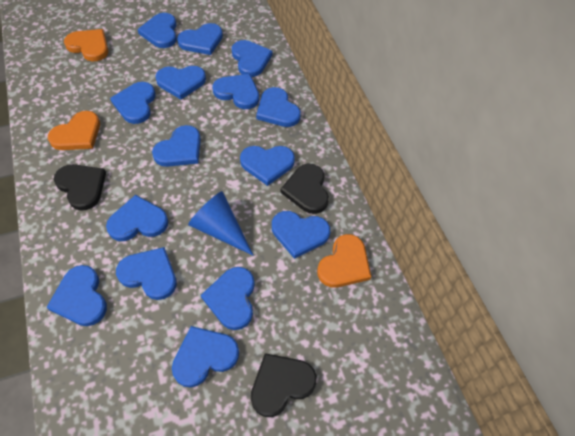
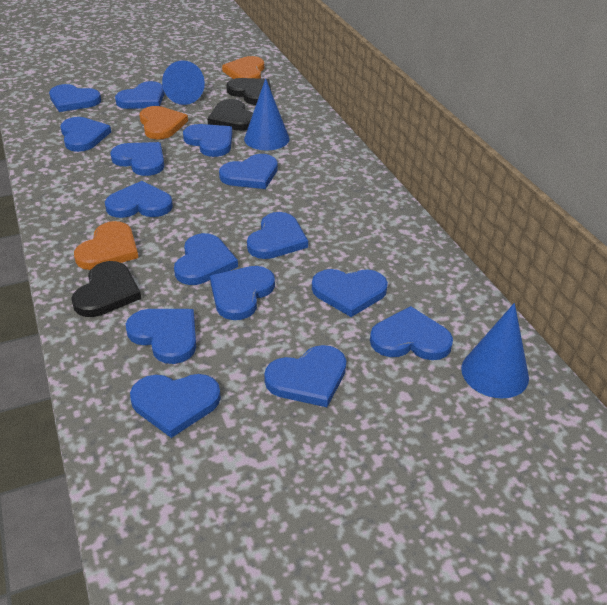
blue cone: 1 -> 3

